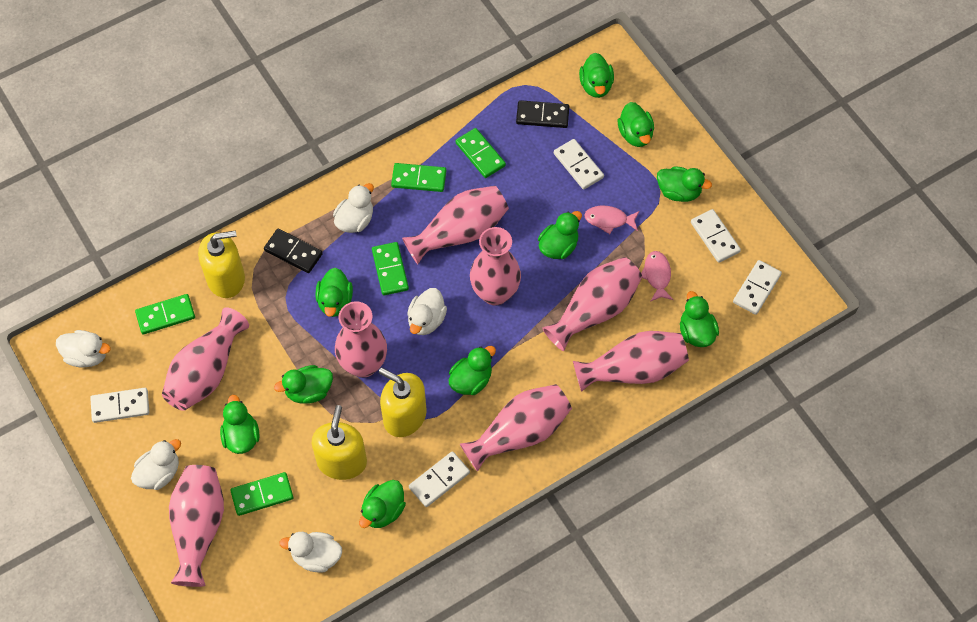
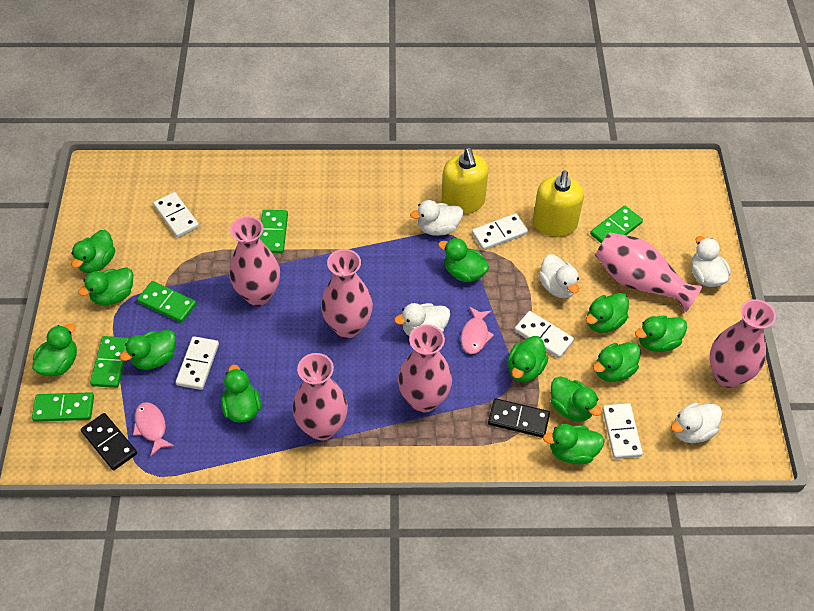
green duck: 10 -> 12
pink vase: 8 -> 6
yellow soap dispenser: 3 -> 2

